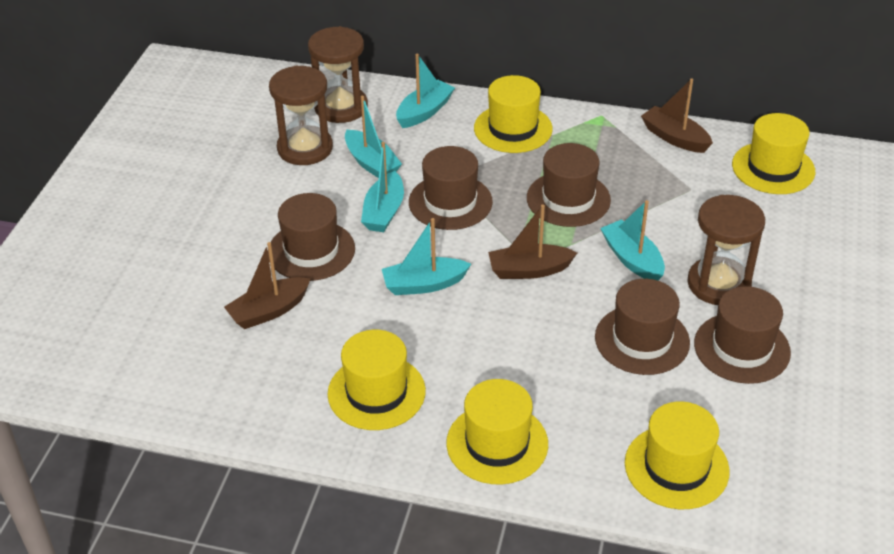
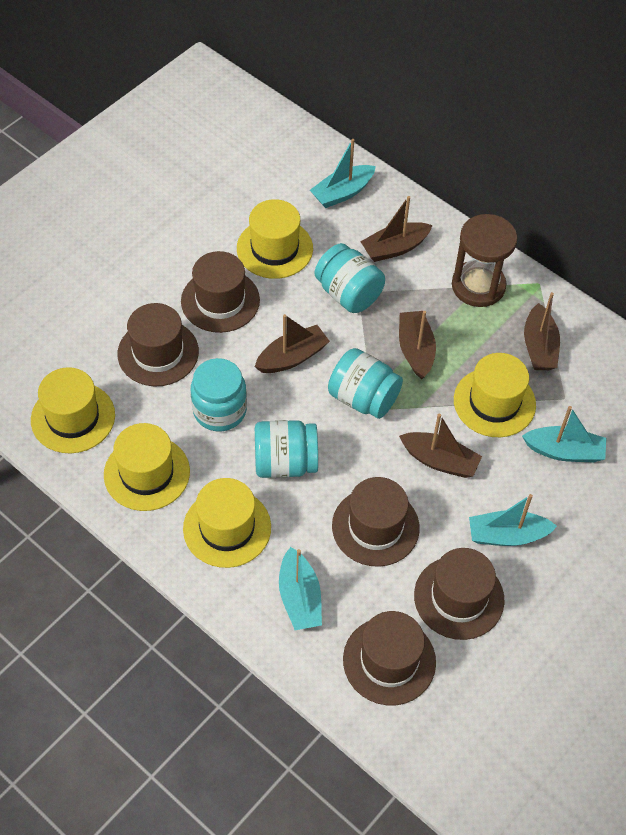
brown boat: 3 -> 5
brown hourglass: 3 -> 1
turquoise boat: 5 -> 4
turquoise jar: 0 -> 4

